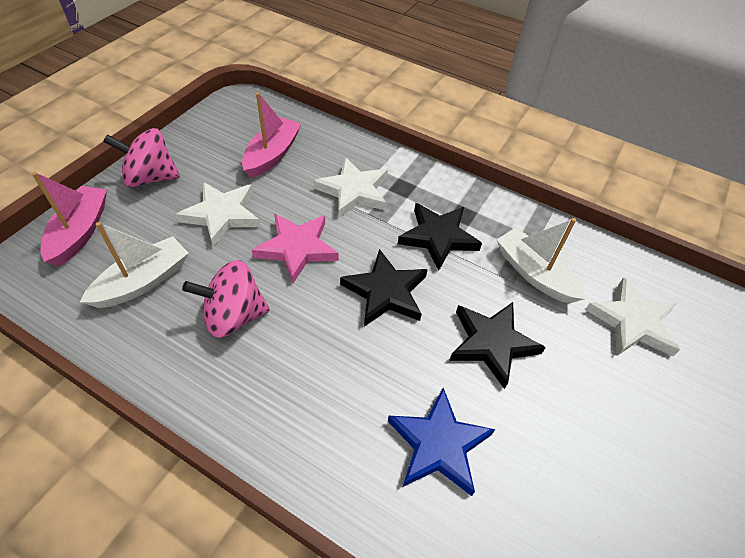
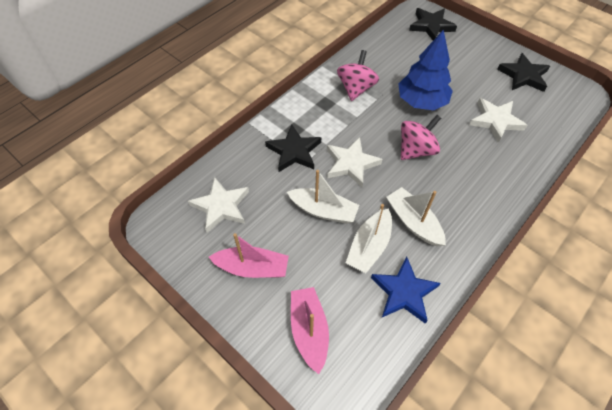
blue tree: 0 -> 1
pink star: 1 -> 0
white boat: 2 -> 3

